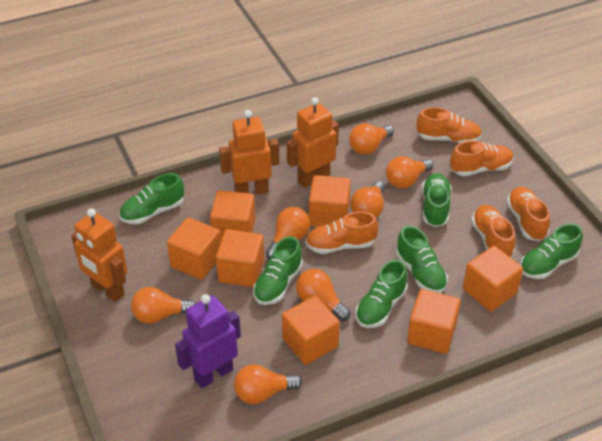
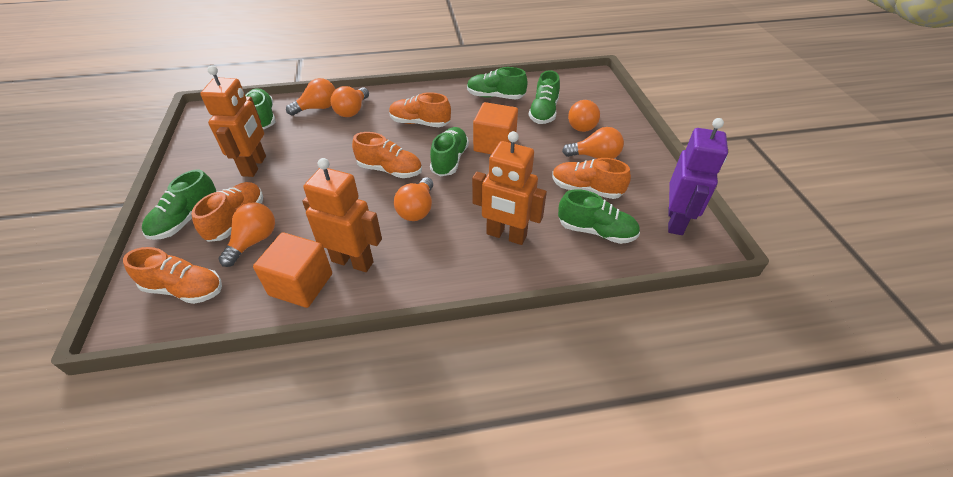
orange cube: 7 -> 2
orange light bulb: 7 -> 6

